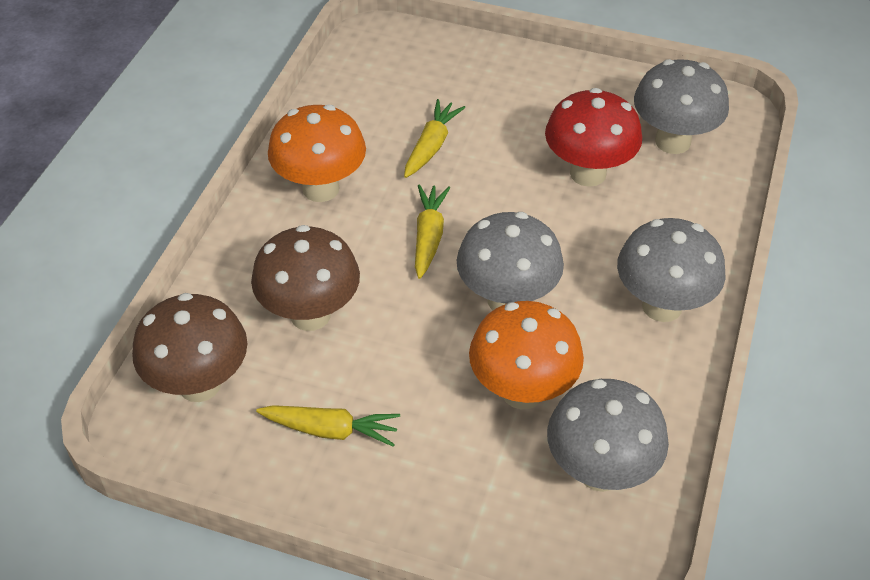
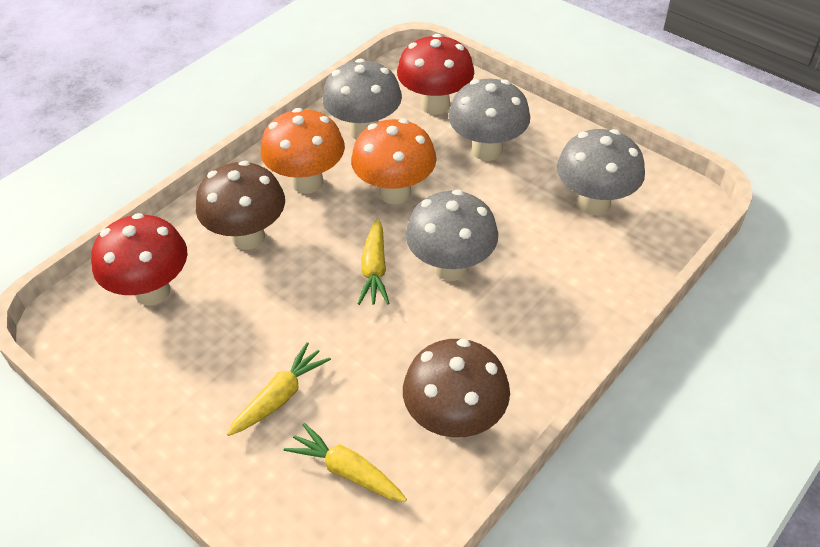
red mushroom: 1 -> 2

